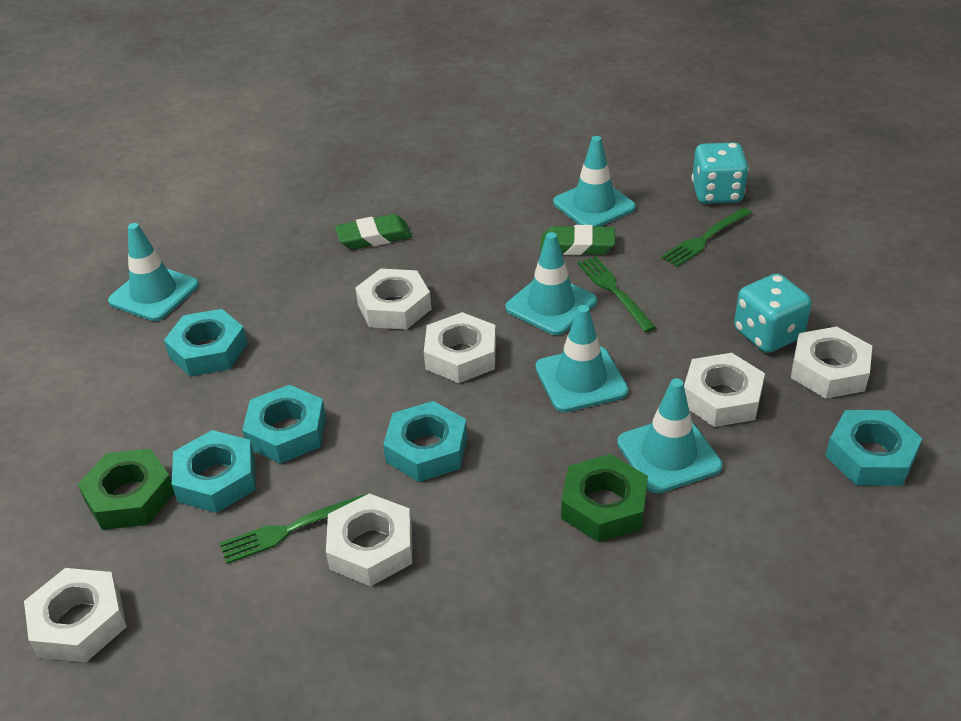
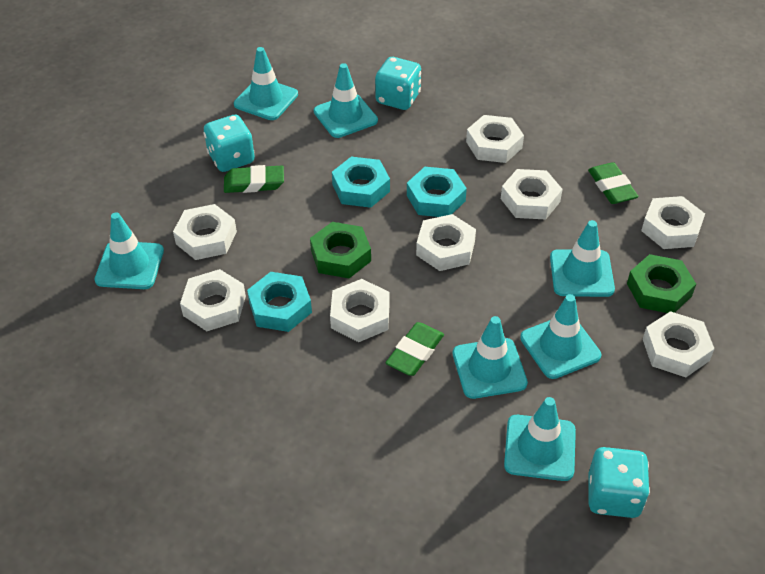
green eraser: 2 -> 3
green fork: 3 -> 0
turquoise dice: 2 -> 3
turquoise nut: 5 -> 3
turquoise traffic cone: 5 -> 7
white nut: 6 -> 8

